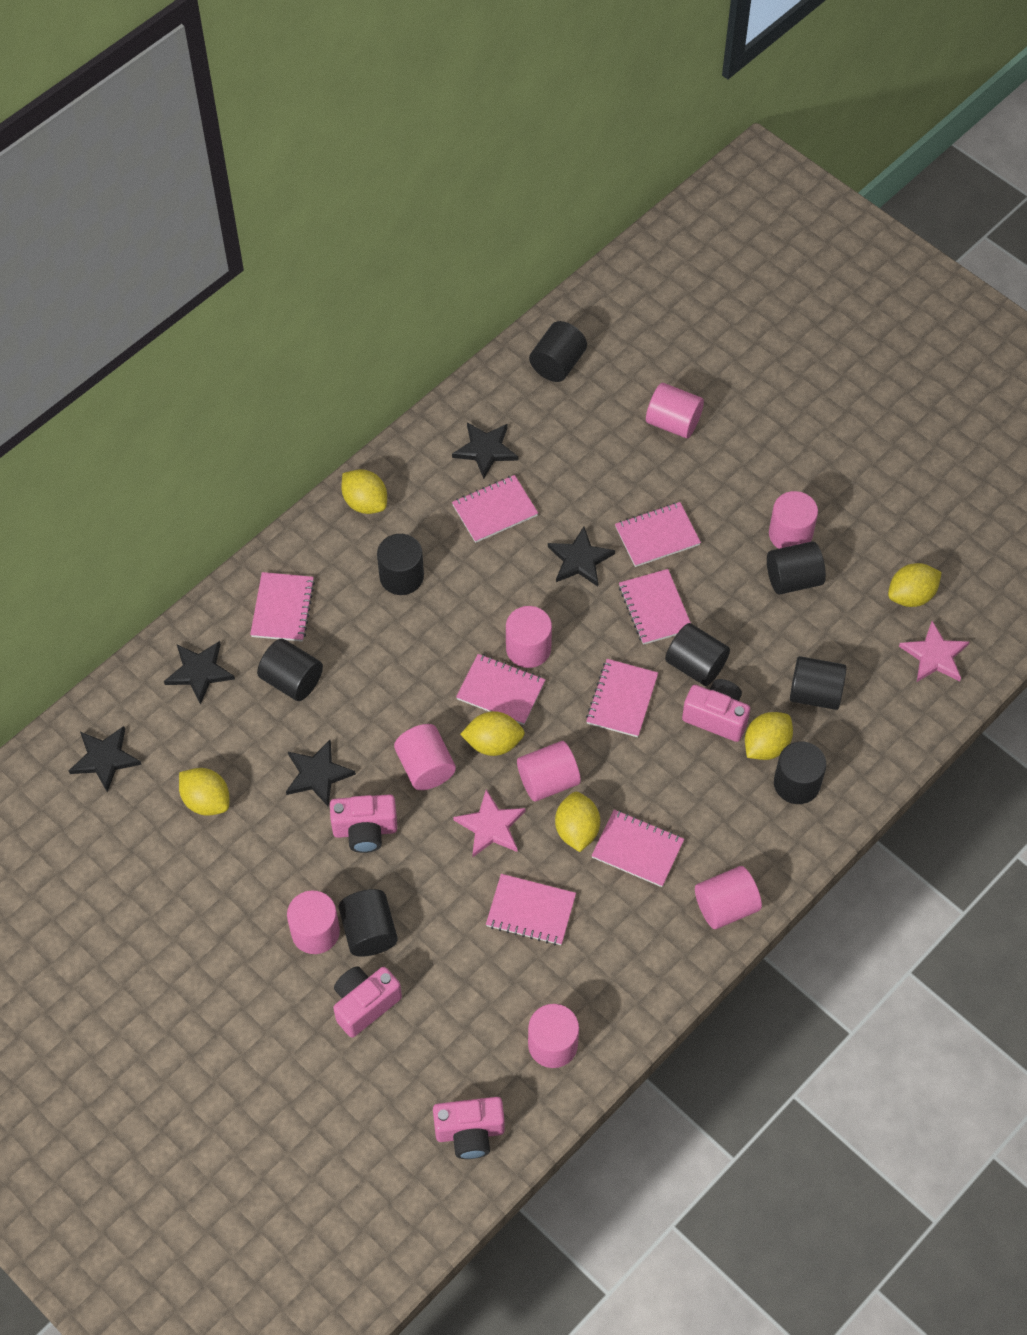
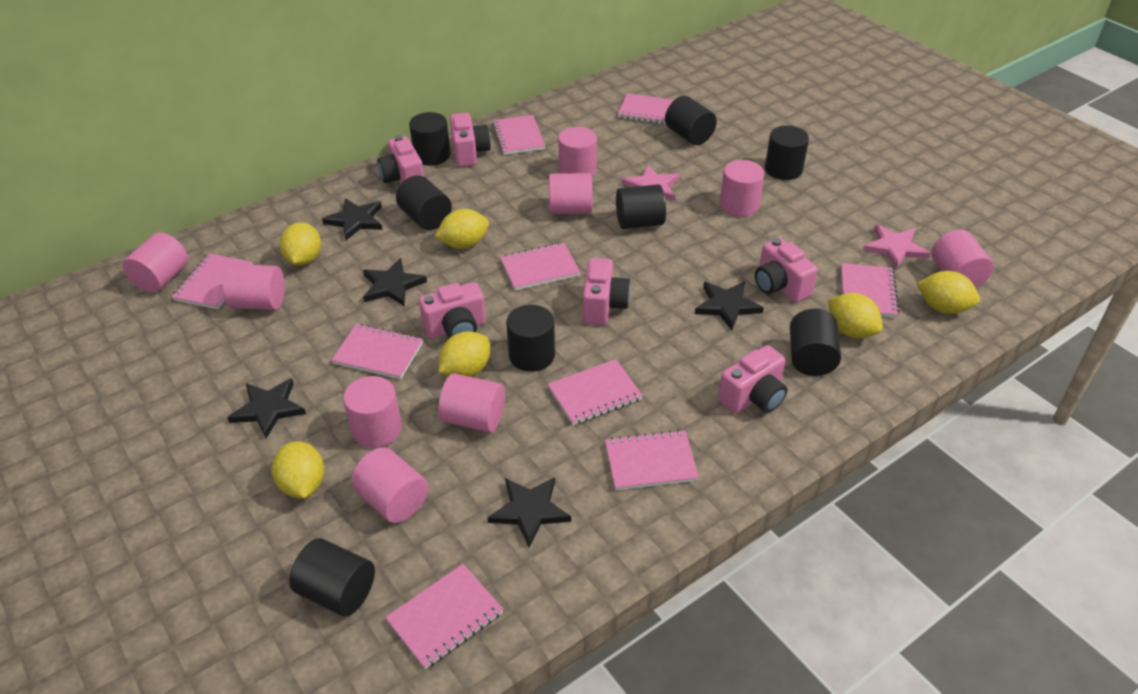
pink camera: 4 -> 6
pink cylinder: 8 -> 9
pink notebook: 8 -> 9

